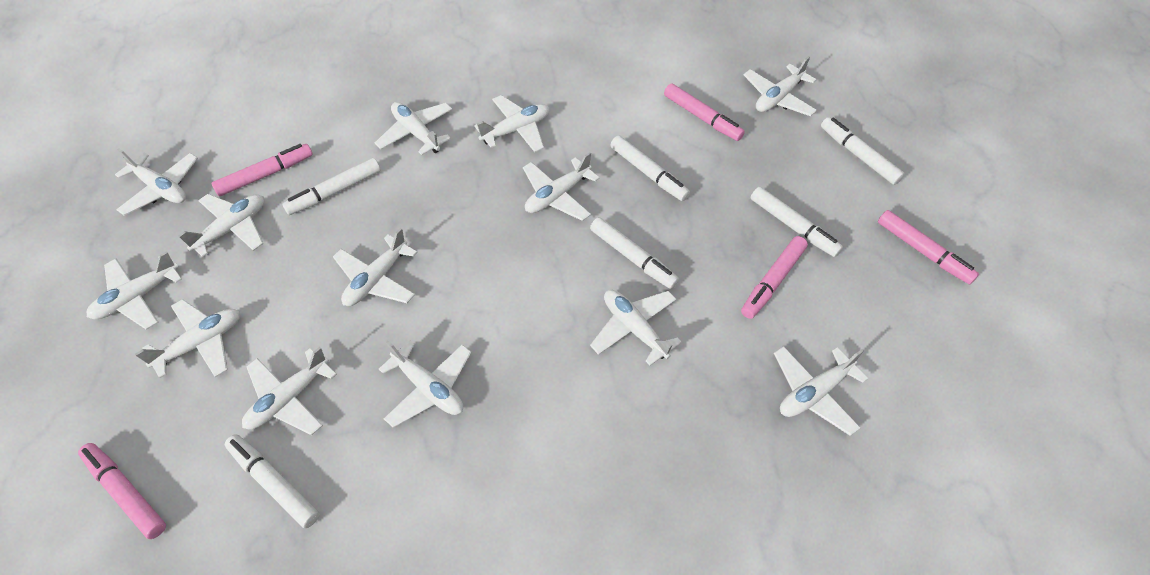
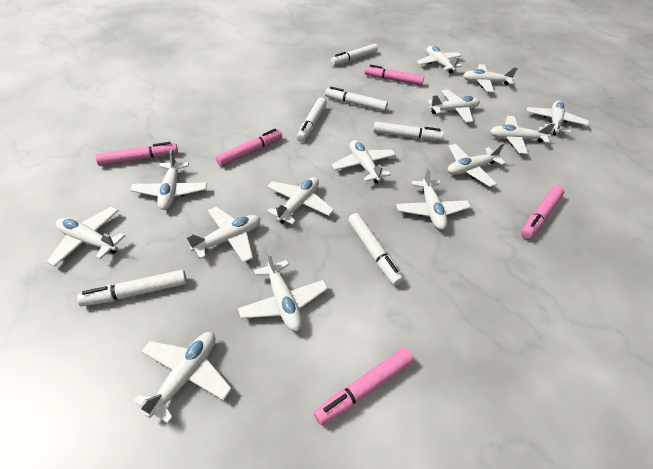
white plane: 13 -> 14

